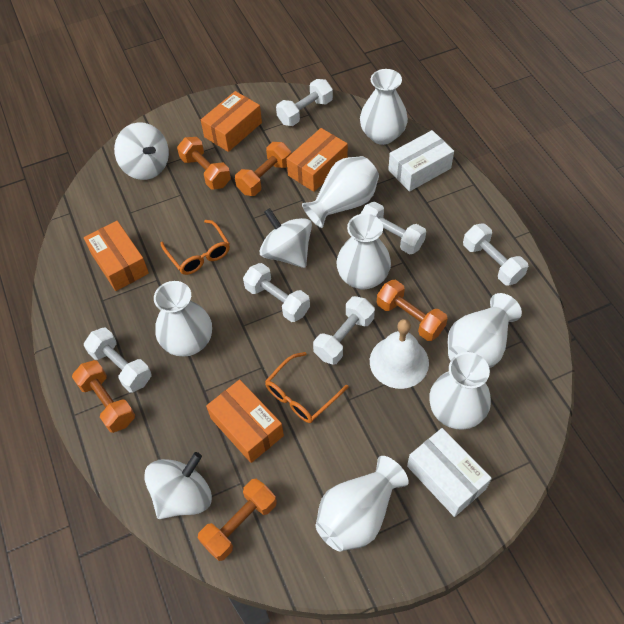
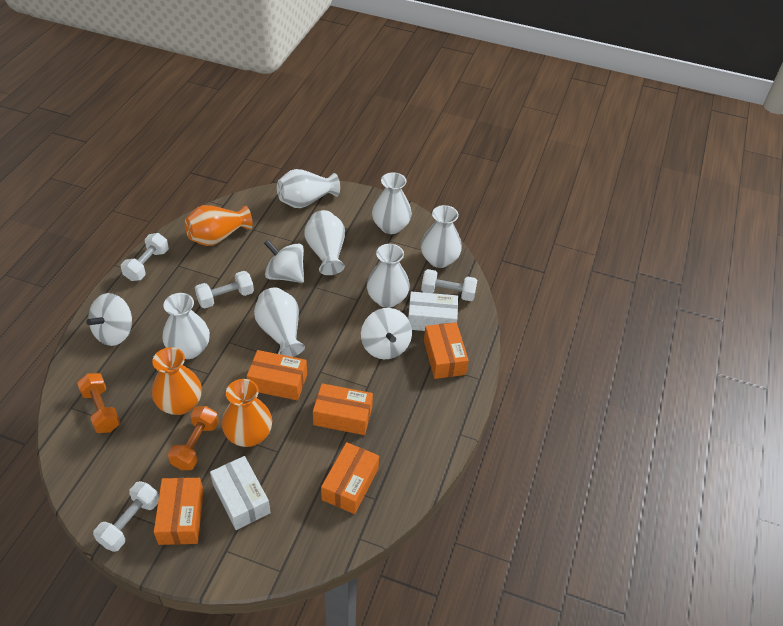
orange box: 4 -> 5
orange dumbbell: 5 -> 2
orange glasses: 2 -> 0
orange vase: 0 -> 3
white bell: 1 -> 0
white dumbbell: 6 -> 4

